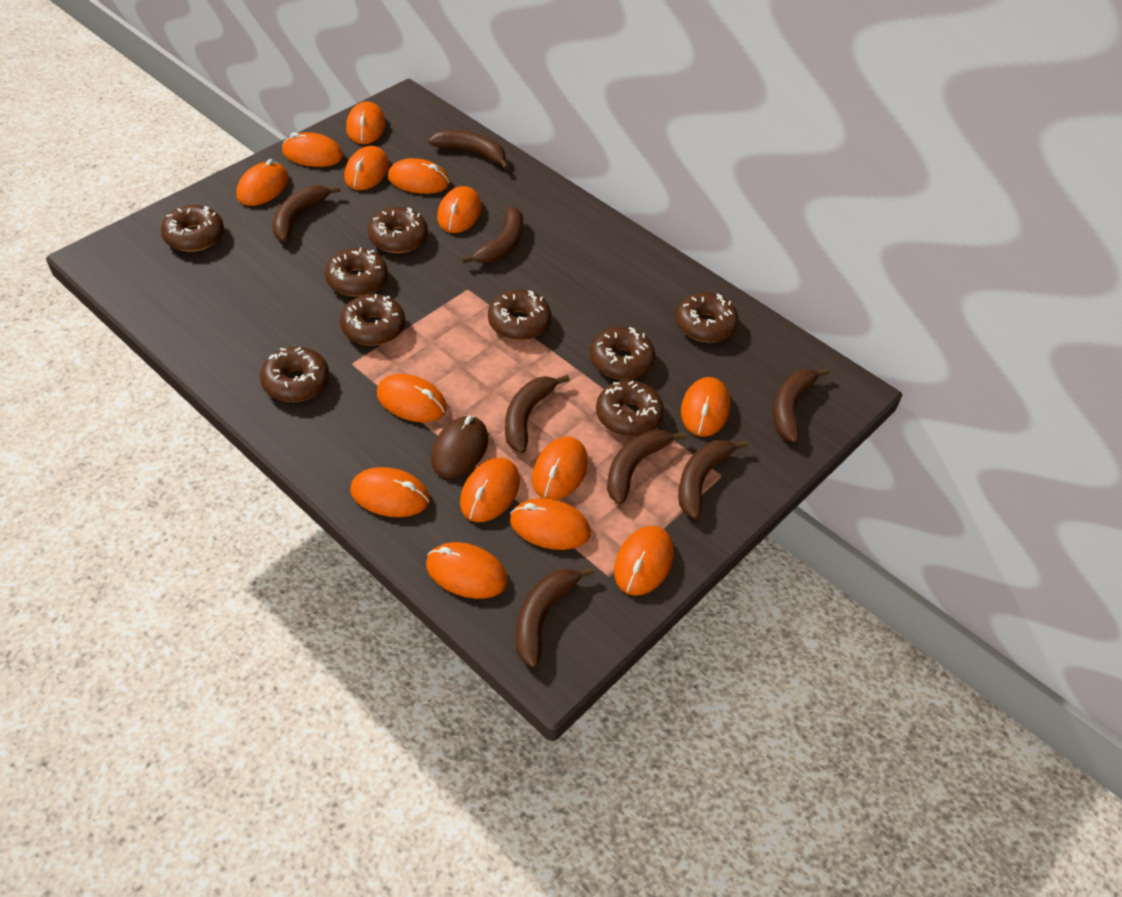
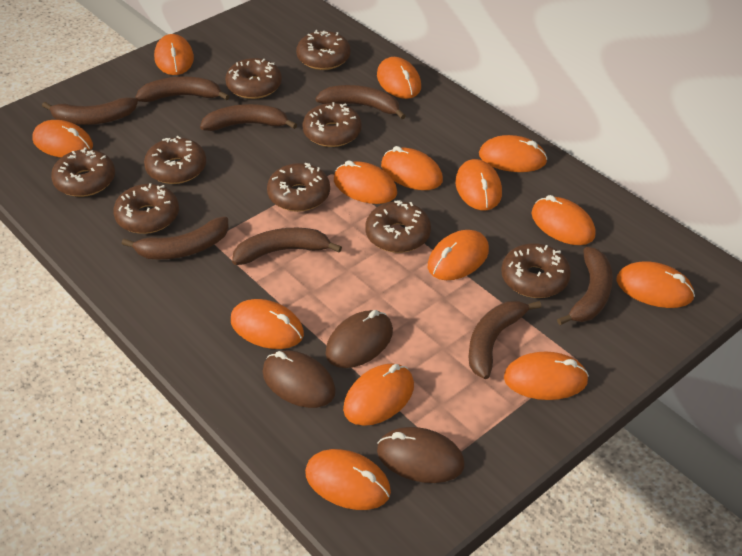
brown mouse: 1 -> 3

